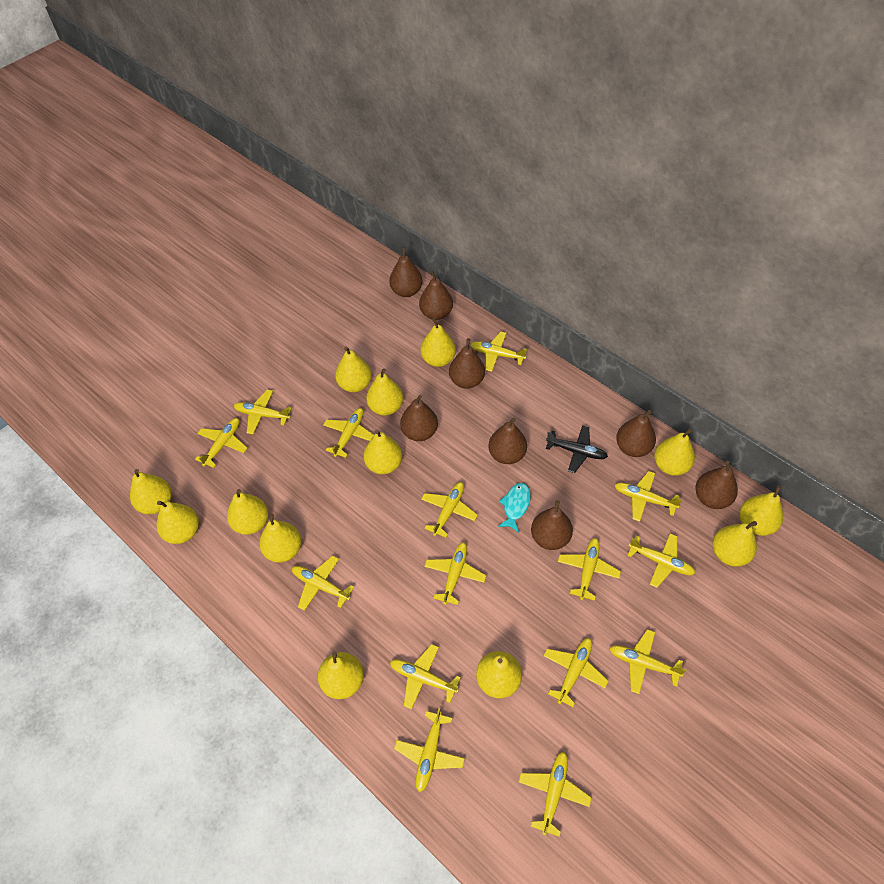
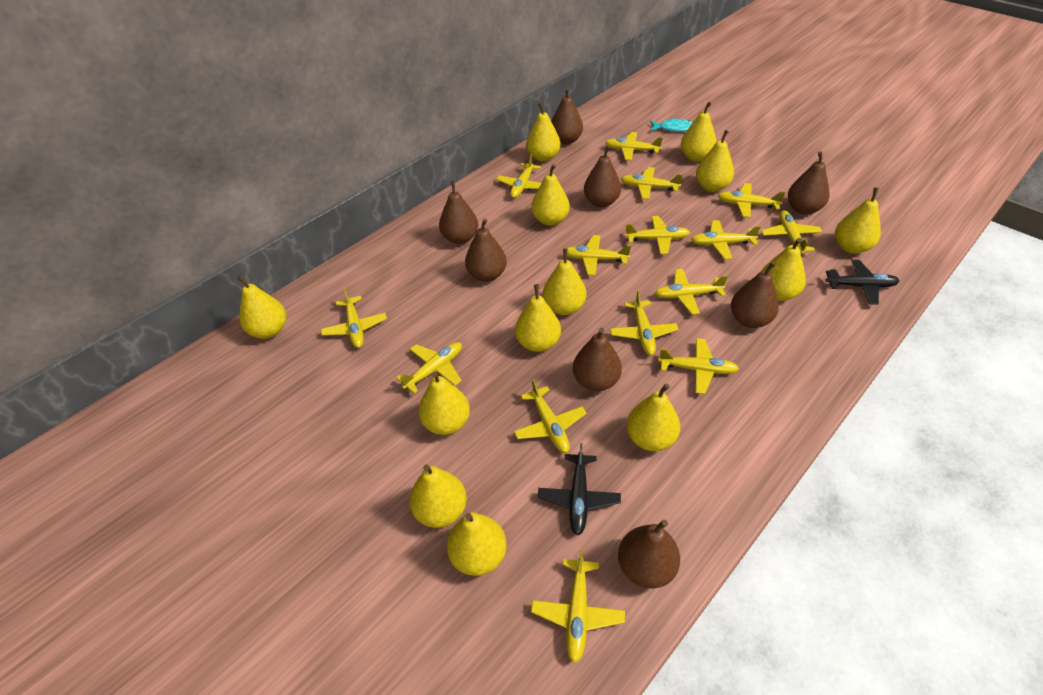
black plane: 1 -> 2

